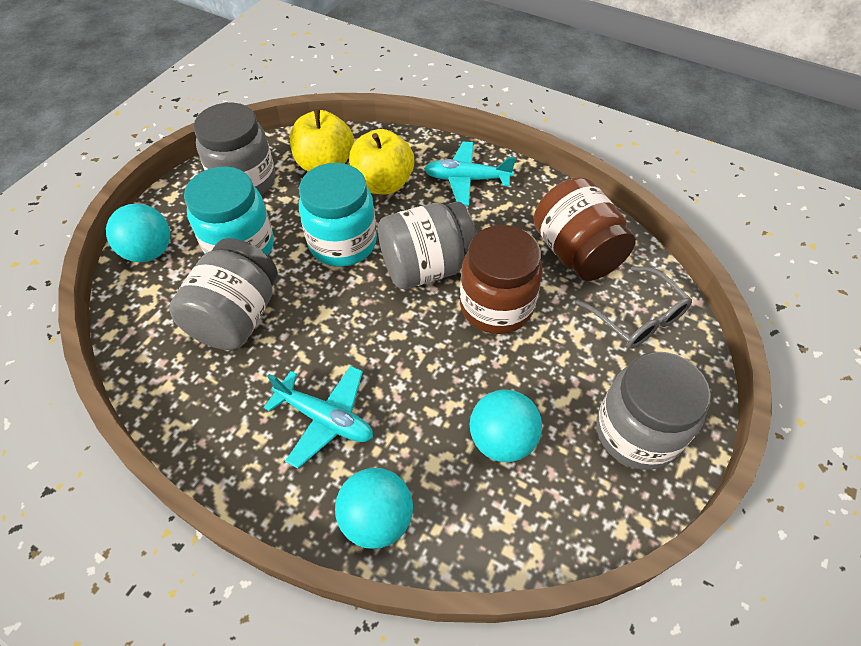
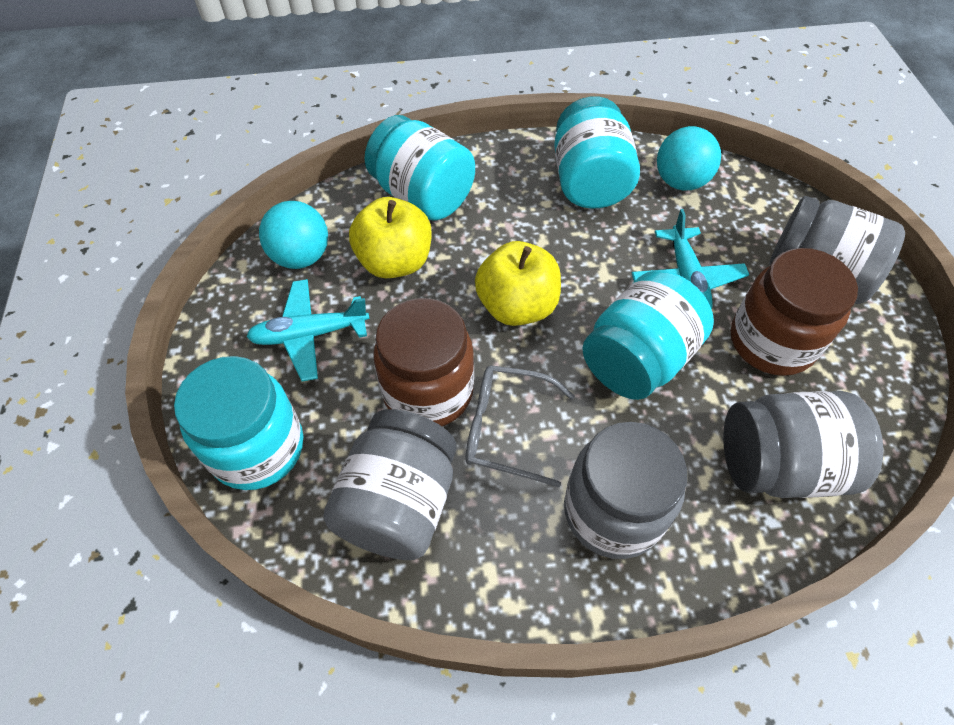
turquoise ball: 3 -> 2
turquoise jar: 2 -> 4

